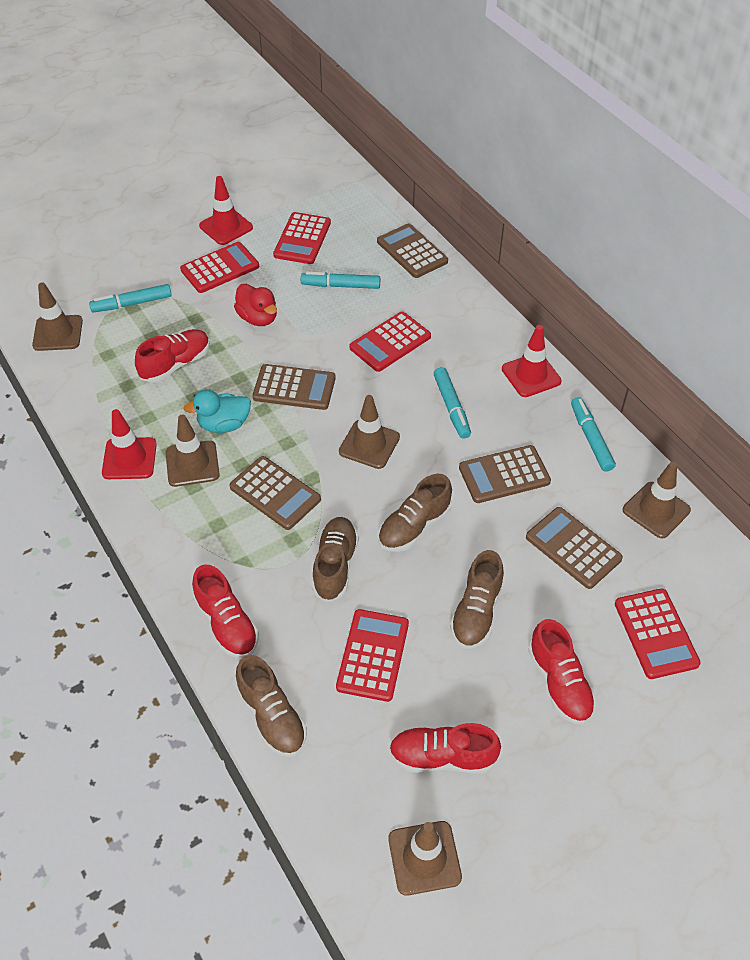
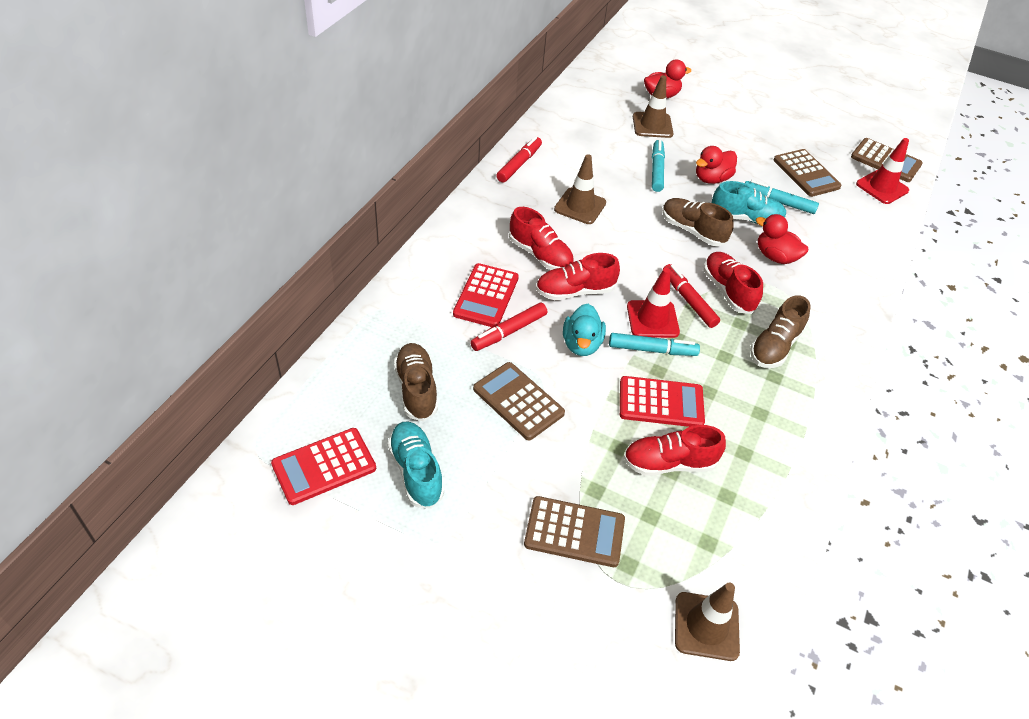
brown calculator: 5 -> 4
brown shoe: 4 -> 3
brown traffic cone: 5 -> 3
red calculator: 5 -> 3
red duck: 1 -> 3
red marker: 0 -> 3
red traffic cone: 3 -> 2
turquoise marker: 4 -> 3
turquoise shoe: 0 -> 2

